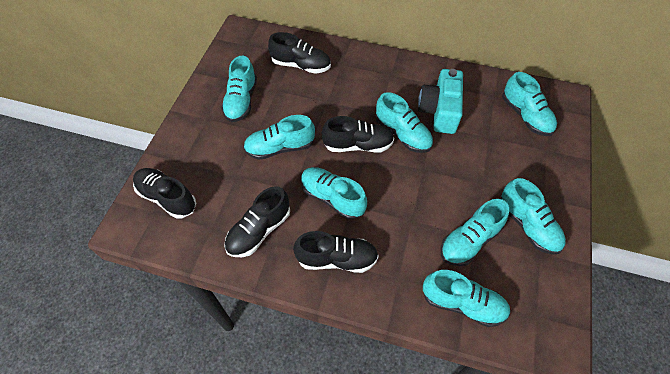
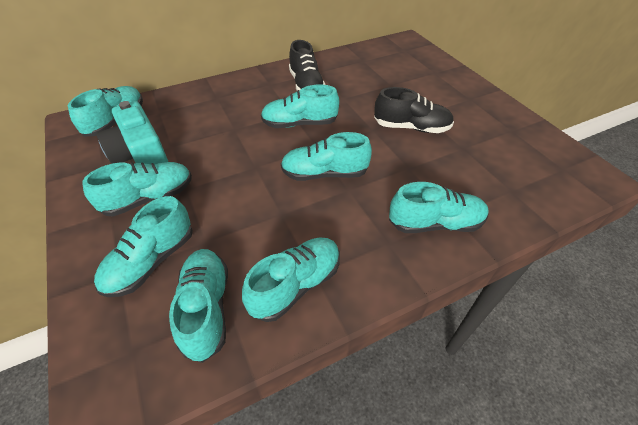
black shoe: 5 -> 2

